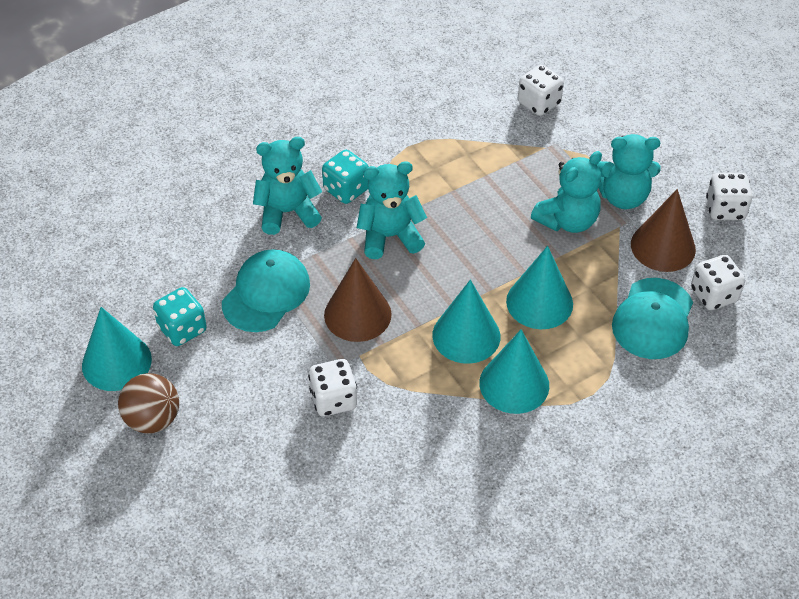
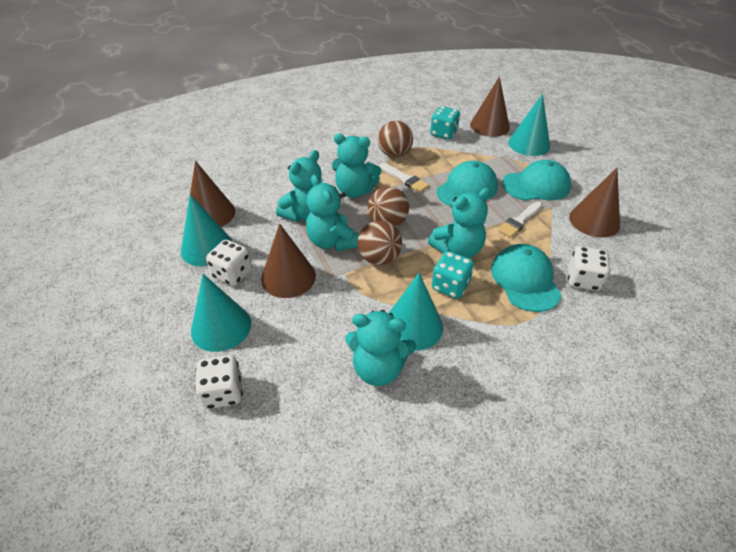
brown ball: 1 -> 3
brown cone: 2 -> 4
turquoise cap: 2 -> 3
turquoise teddy bear: 4 -> 5
white brush: 0 -> 2
white dice: 4 -> 3

